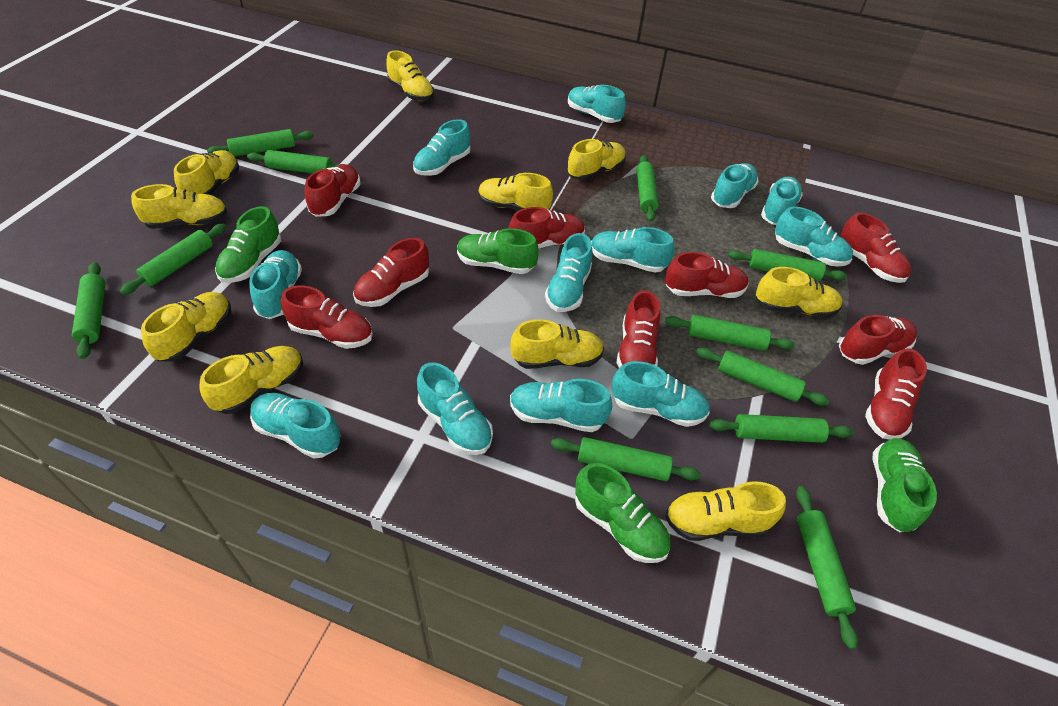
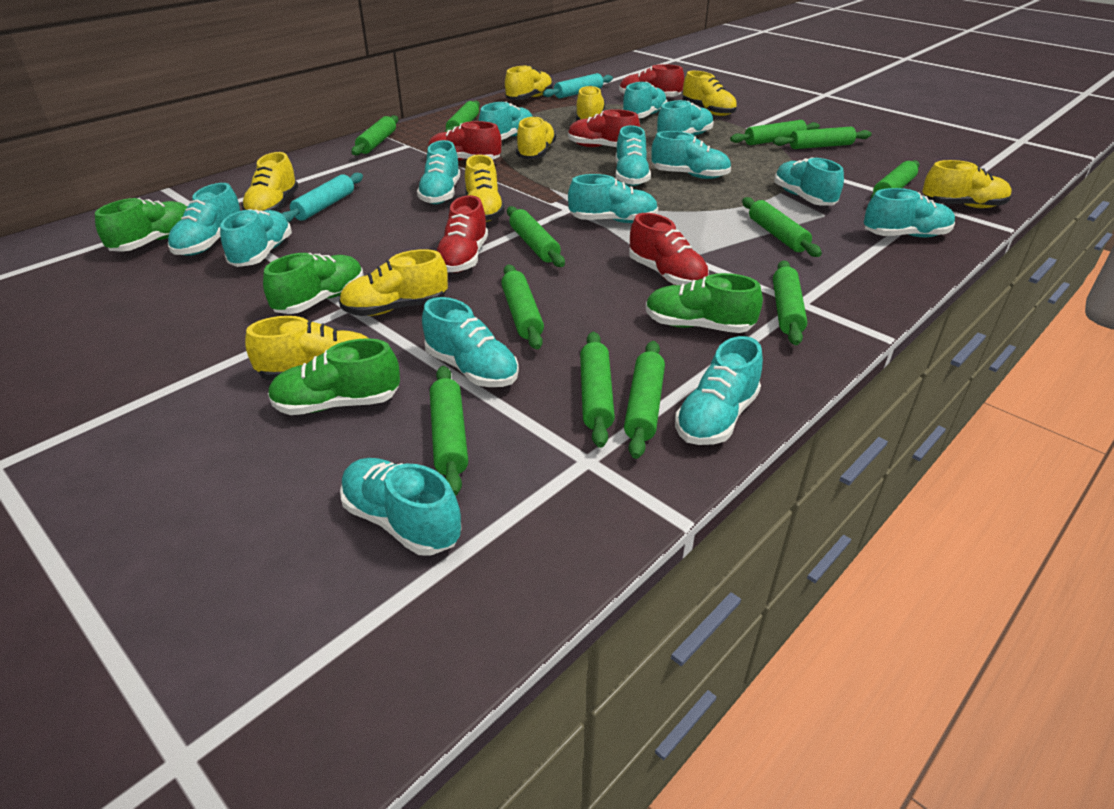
green rolling pin: 11 -> 12
red shoe: 9 -> 5
turquoise rolling pin: 0 -> 2
turquoise shoe: 12 -> 14
yellow shoe: 10 -> 9

